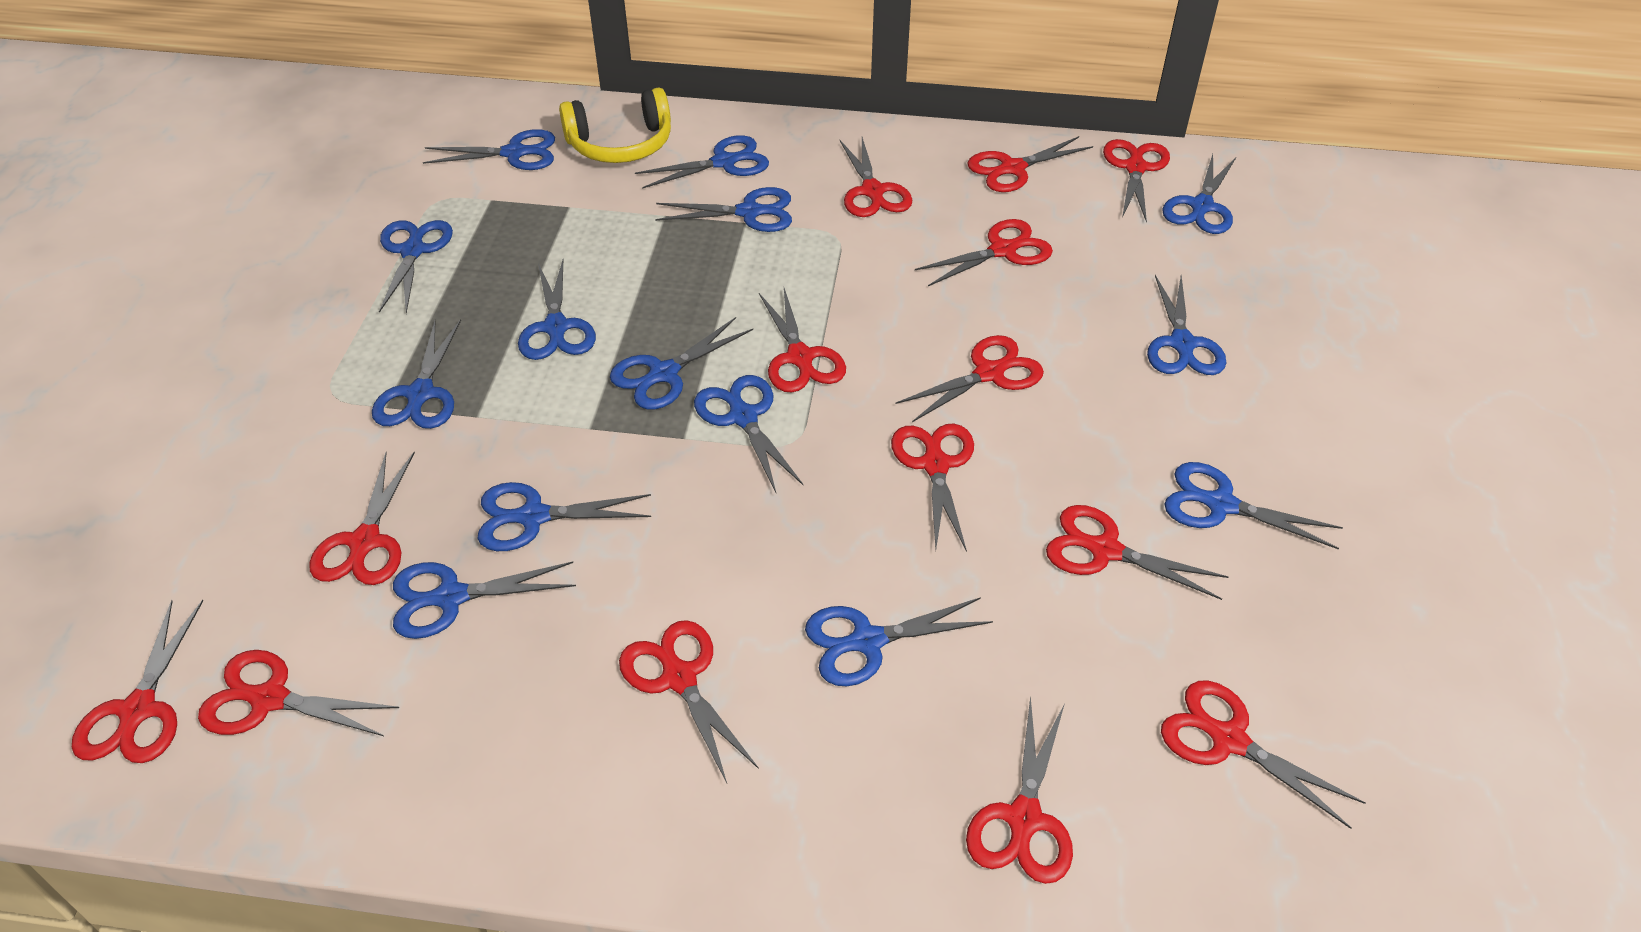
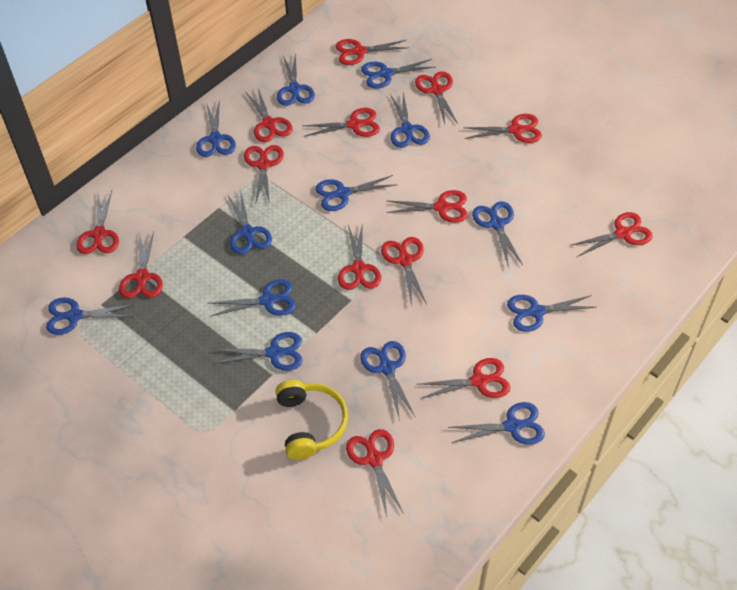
blue scissors: 14 -> 13

